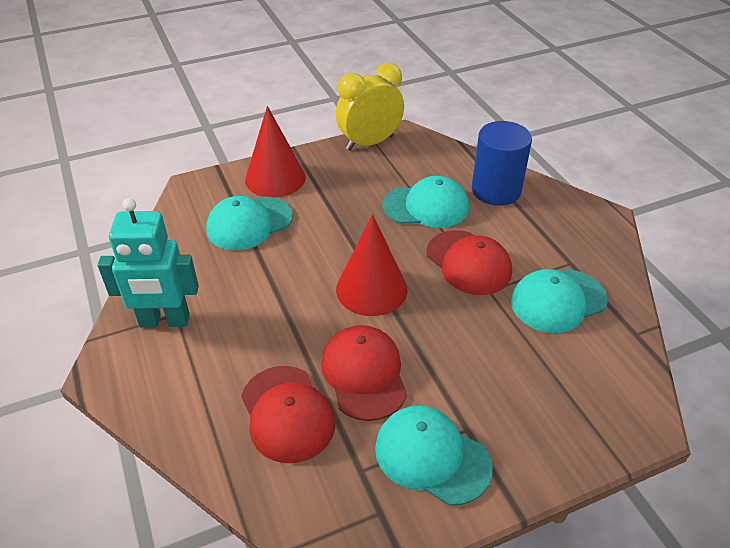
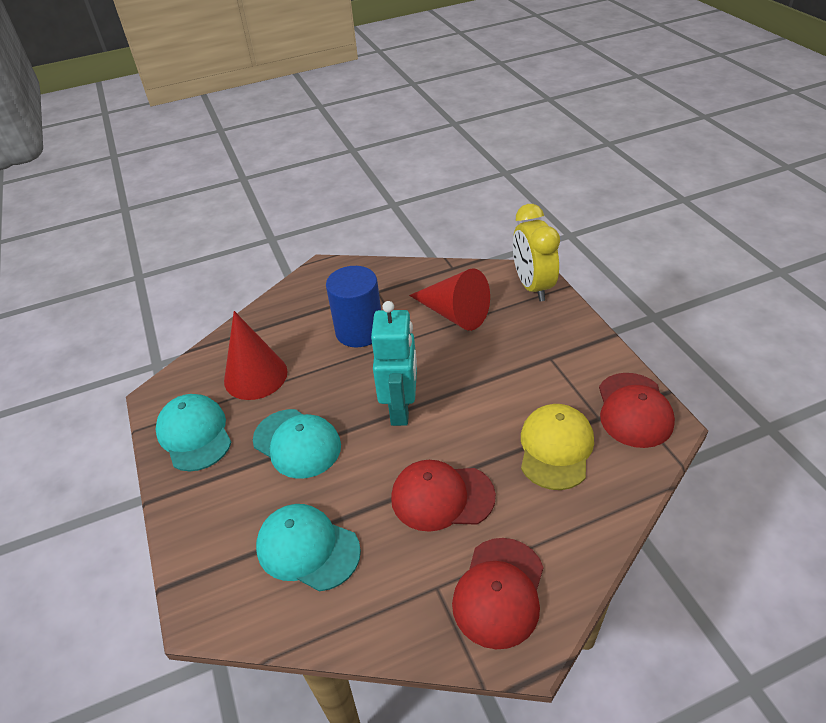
turquoise cap: 4 -> 3
yellow cap: 0 -> 1

